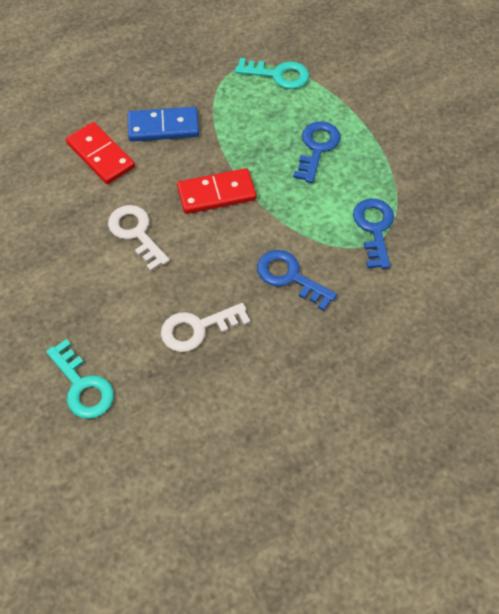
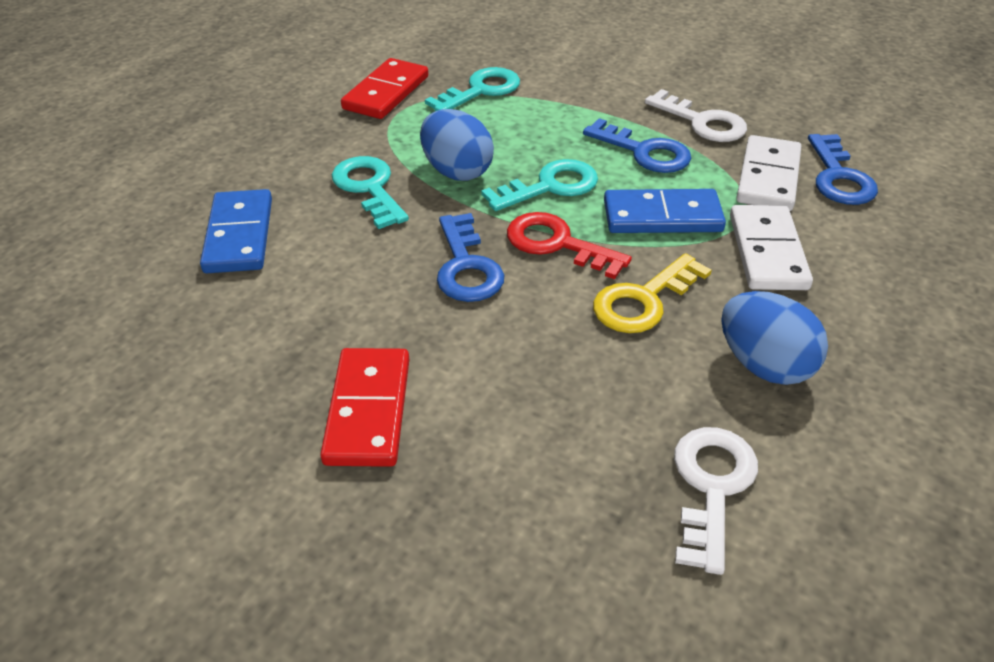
blue domino: 1 -> 2
blue egg: 0 -> 2
red key: 0 -> 1
turquoise key: 2 -> 3
white domino: 0 -> 2
yellow key: 0 -> 1

